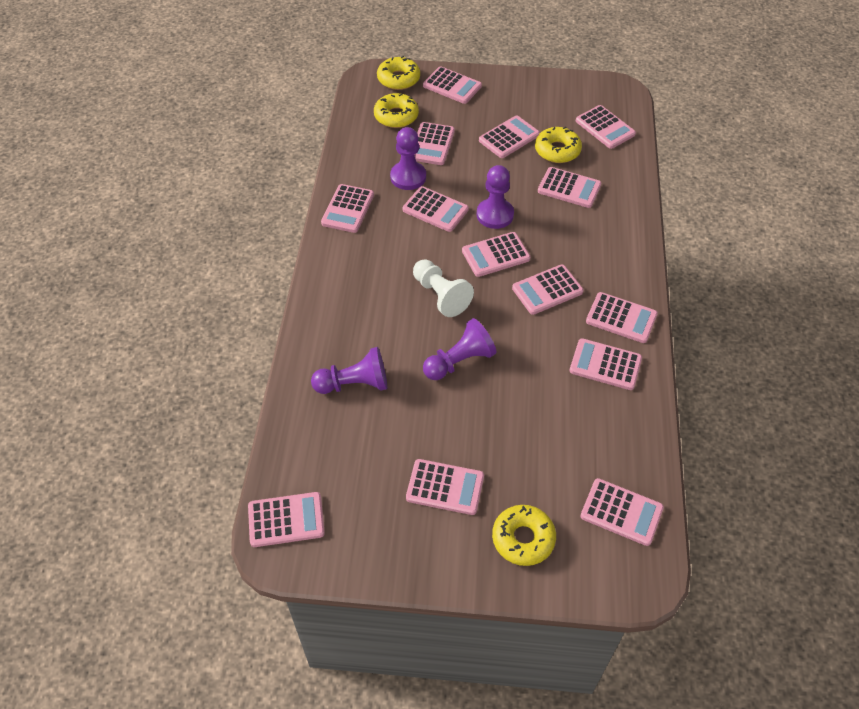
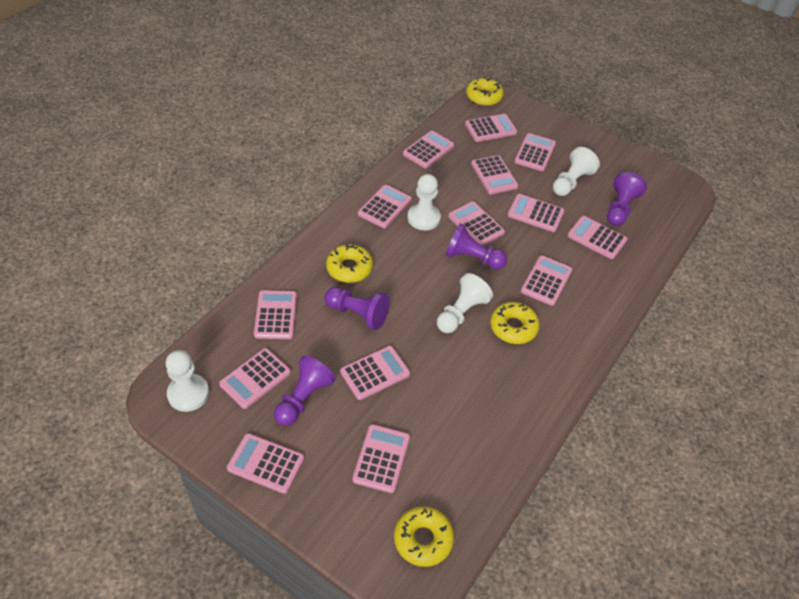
white pawn: 1 -> 4

